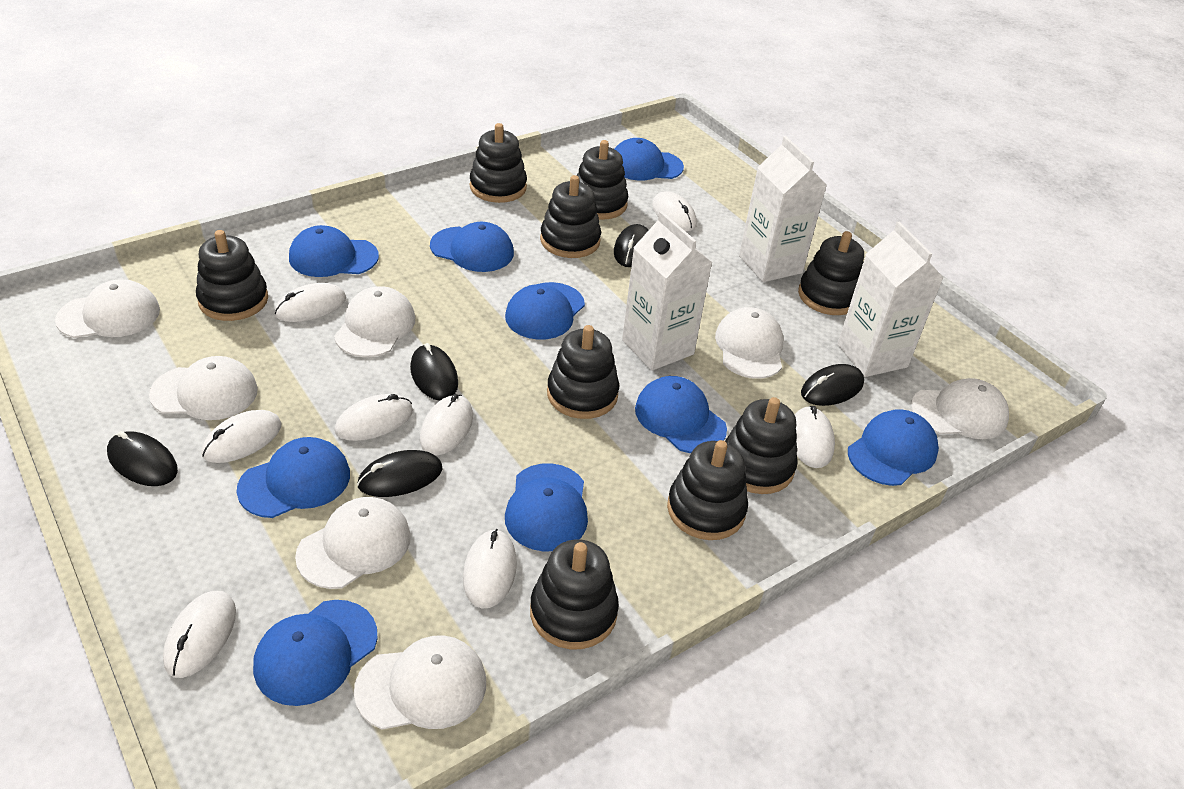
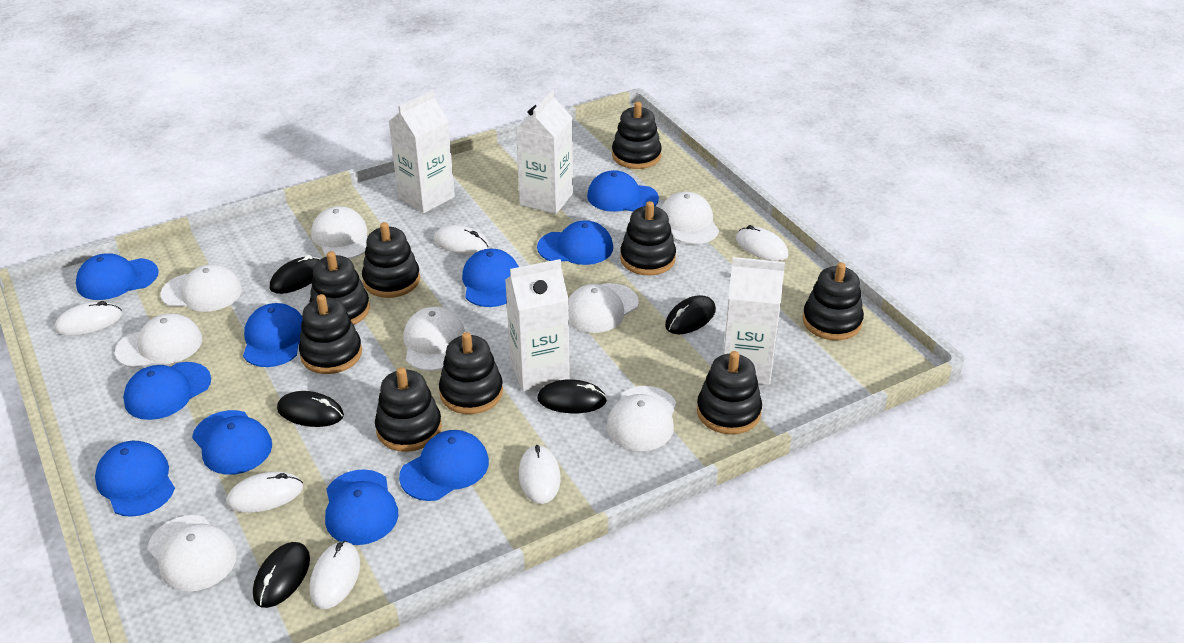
blue cap: 9 -> 10
white cap: 7 -> 8
white carton: 3 -> 4
white mouse: 8 -> 6

